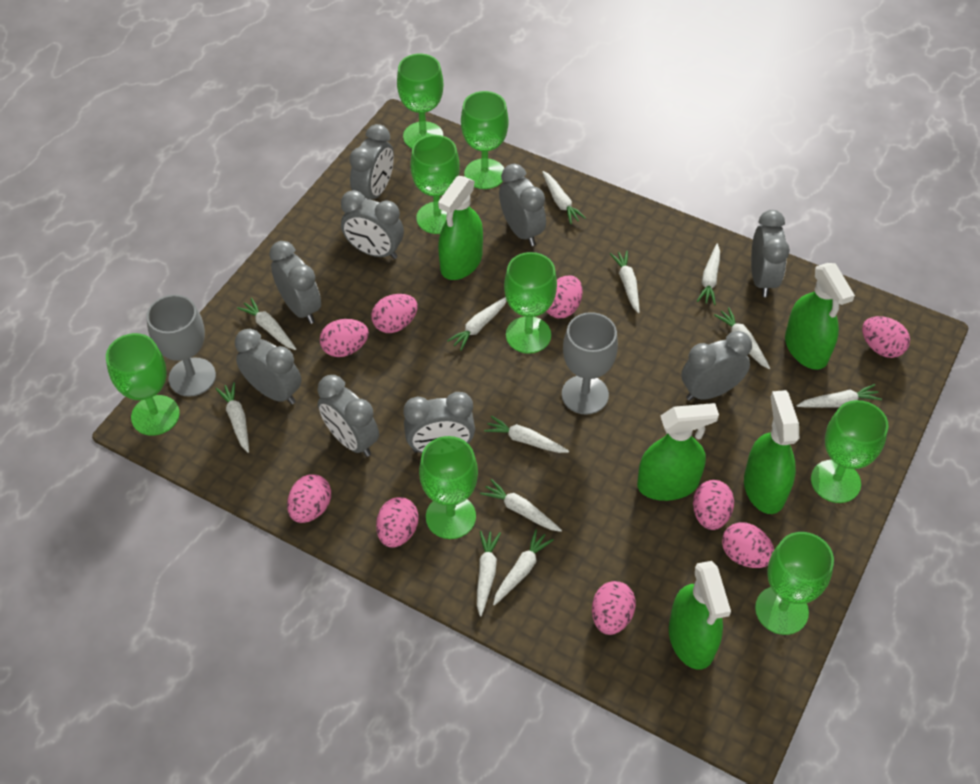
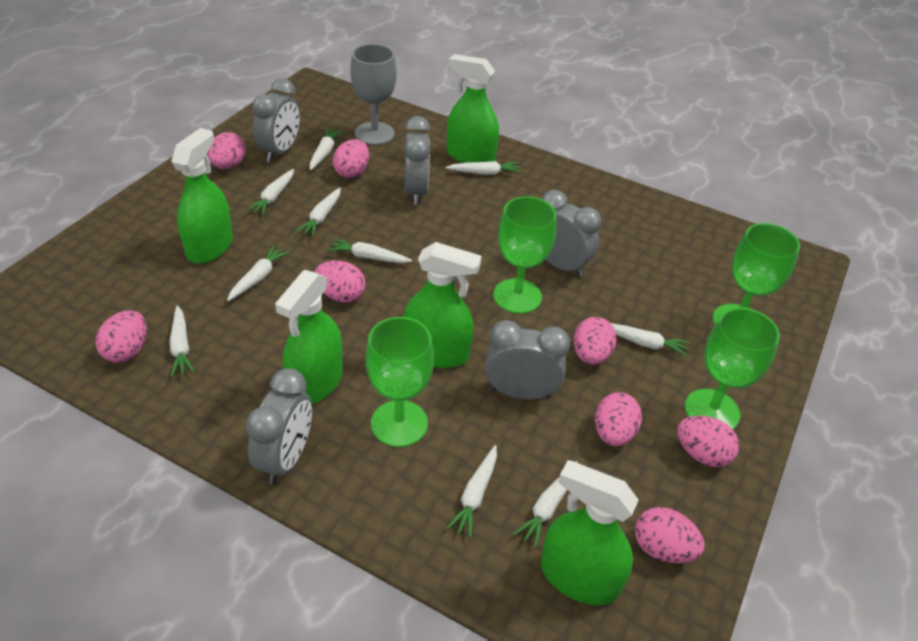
green goblet: 8 -> 4
grey clock: 9 -> 5
grey goblet: 2 -> 1
pink egg: 9 -> 8
white carrot: 12 -> 10

